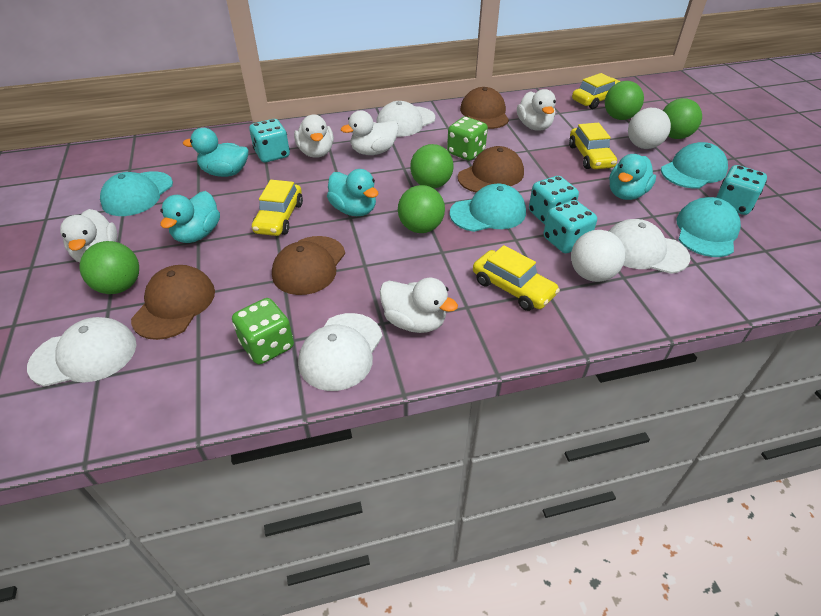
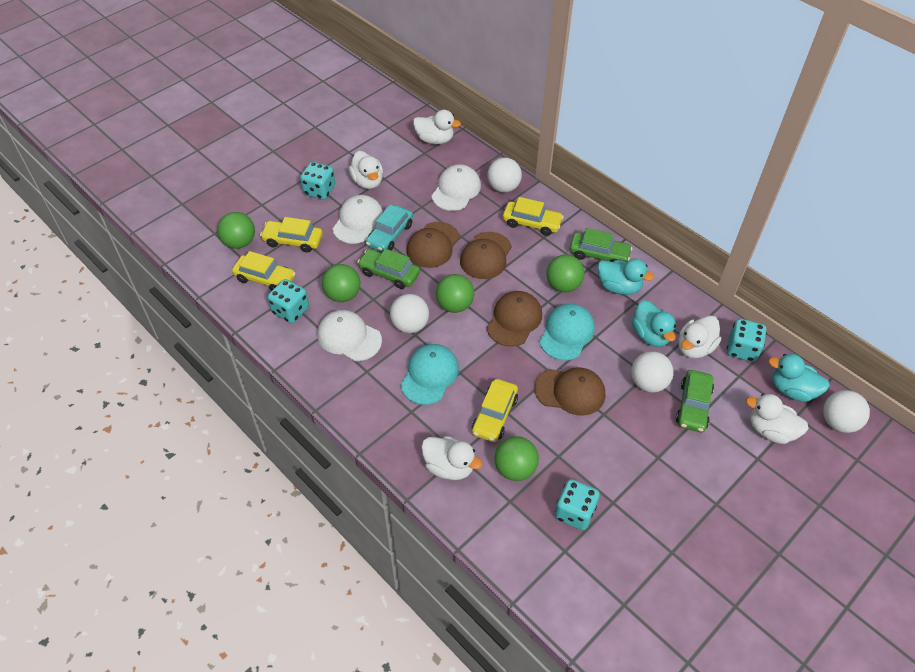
green car: 0 -> 3
green dice: 2 -> 0
turquoise cap: 4 -> 2
turquoise car: 0 -> 1
turquoise duck: 4 -> 3
white ball: 2 -> 4
white cap: 4 -> 3

